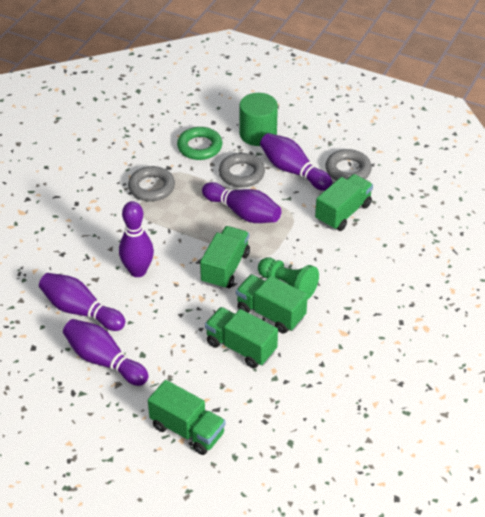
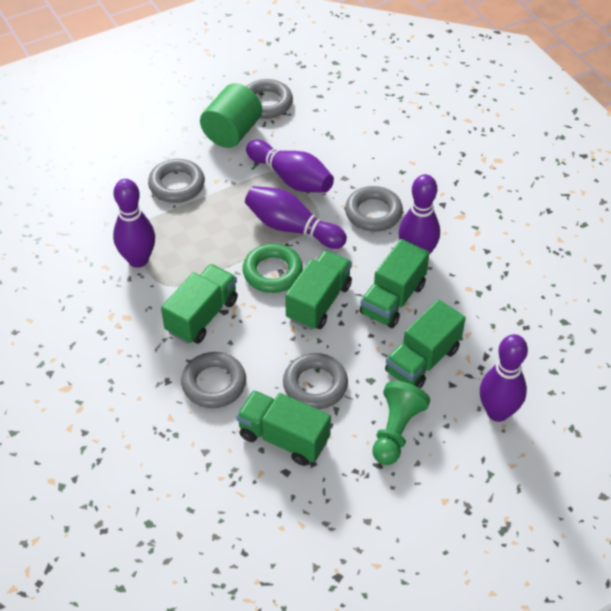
grey ring: 3 -> 5

